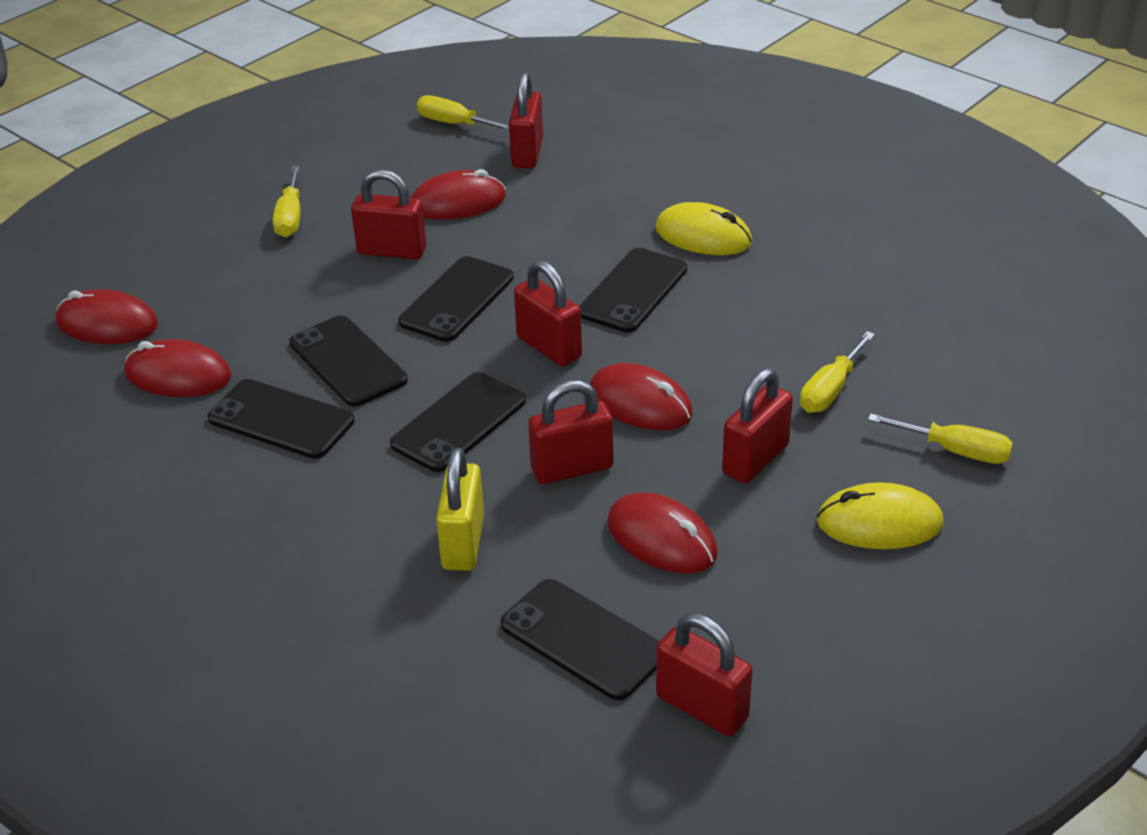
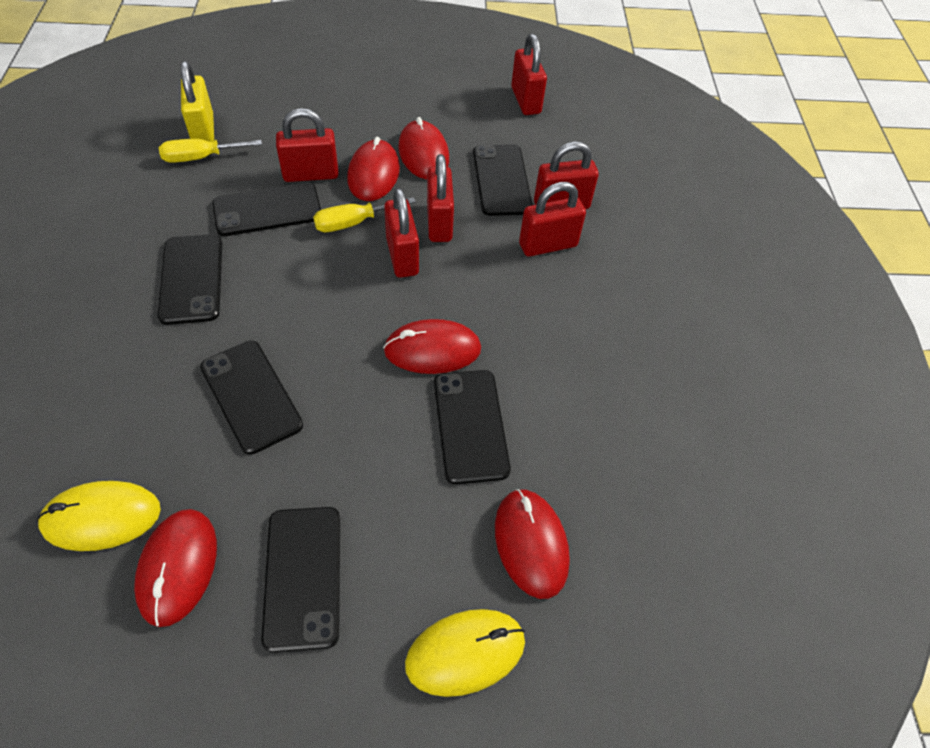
yellow screwdriver: 4 -> 2

